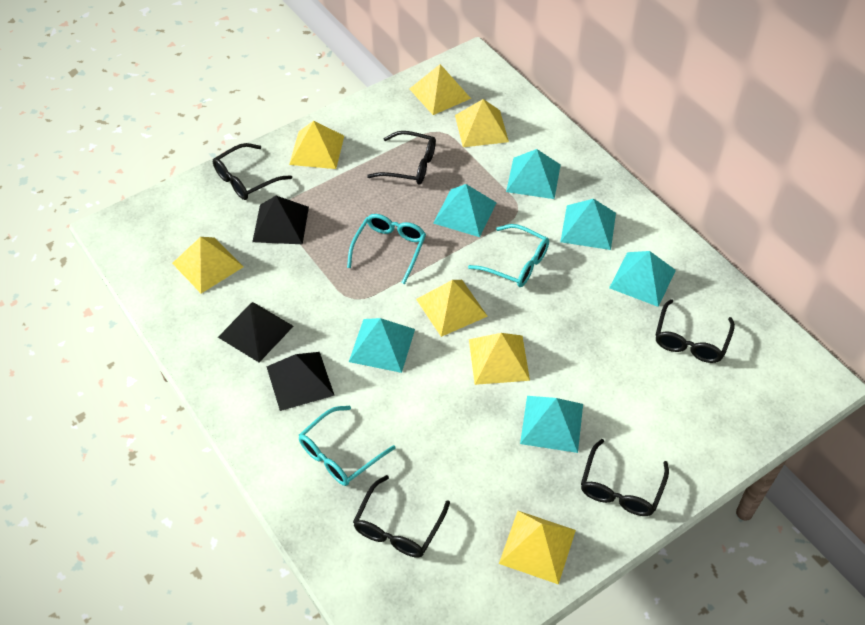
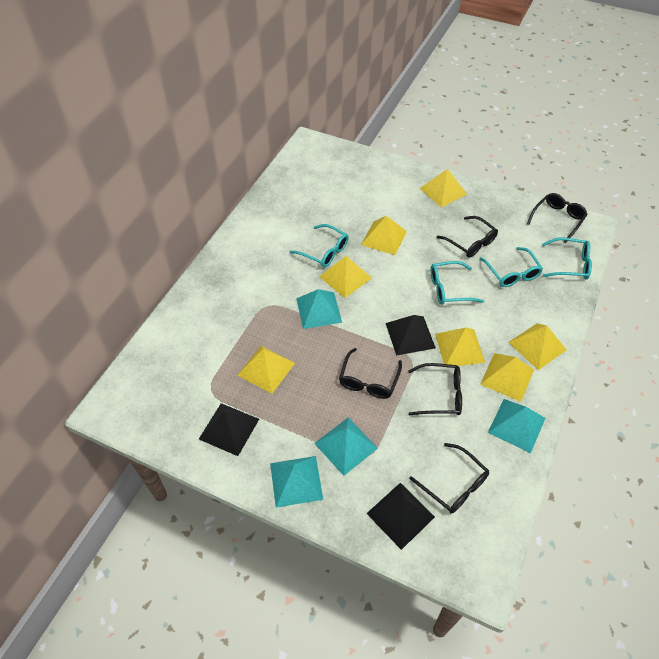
turquoise glasses: 3 -> 4
turquoise pyramid: 6 -> 4

